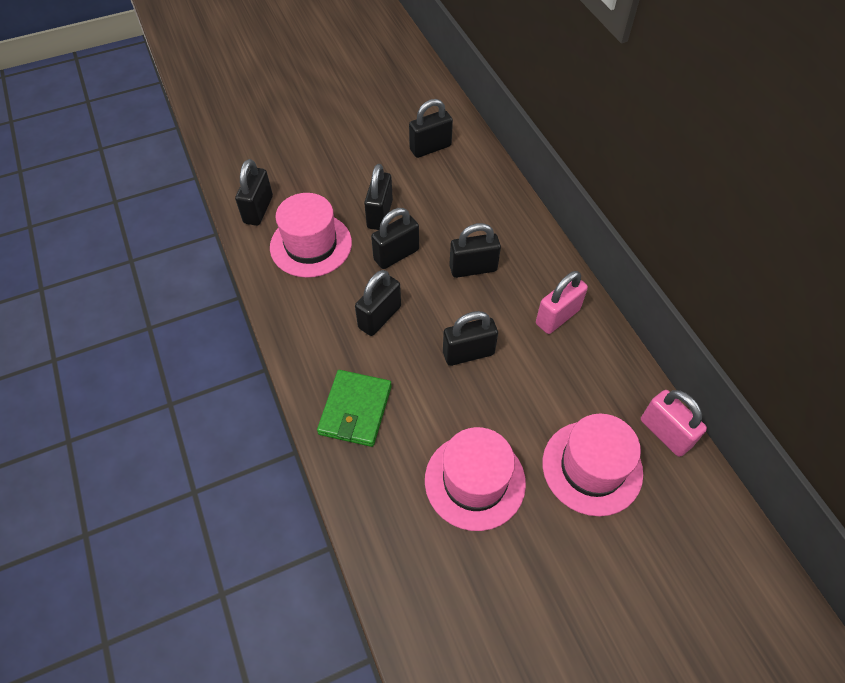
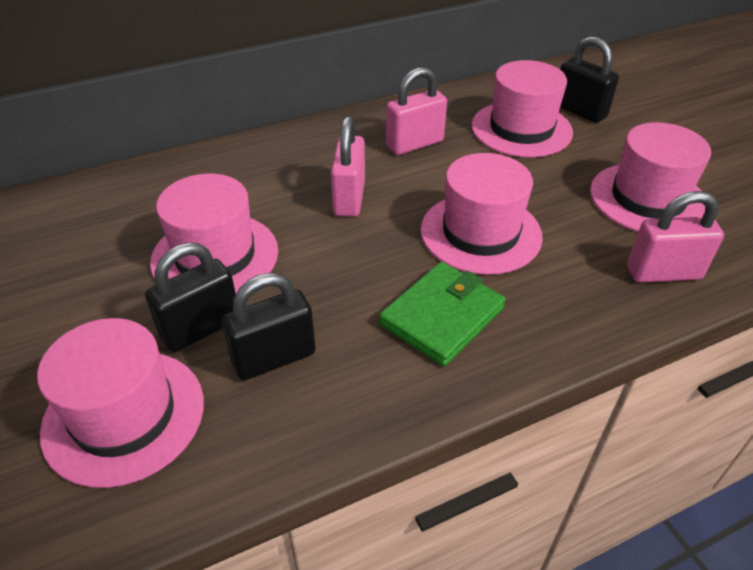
black padlock: 7 -> 3
pink hat: 3 -> 5
pink padlock: 2 -> 3

